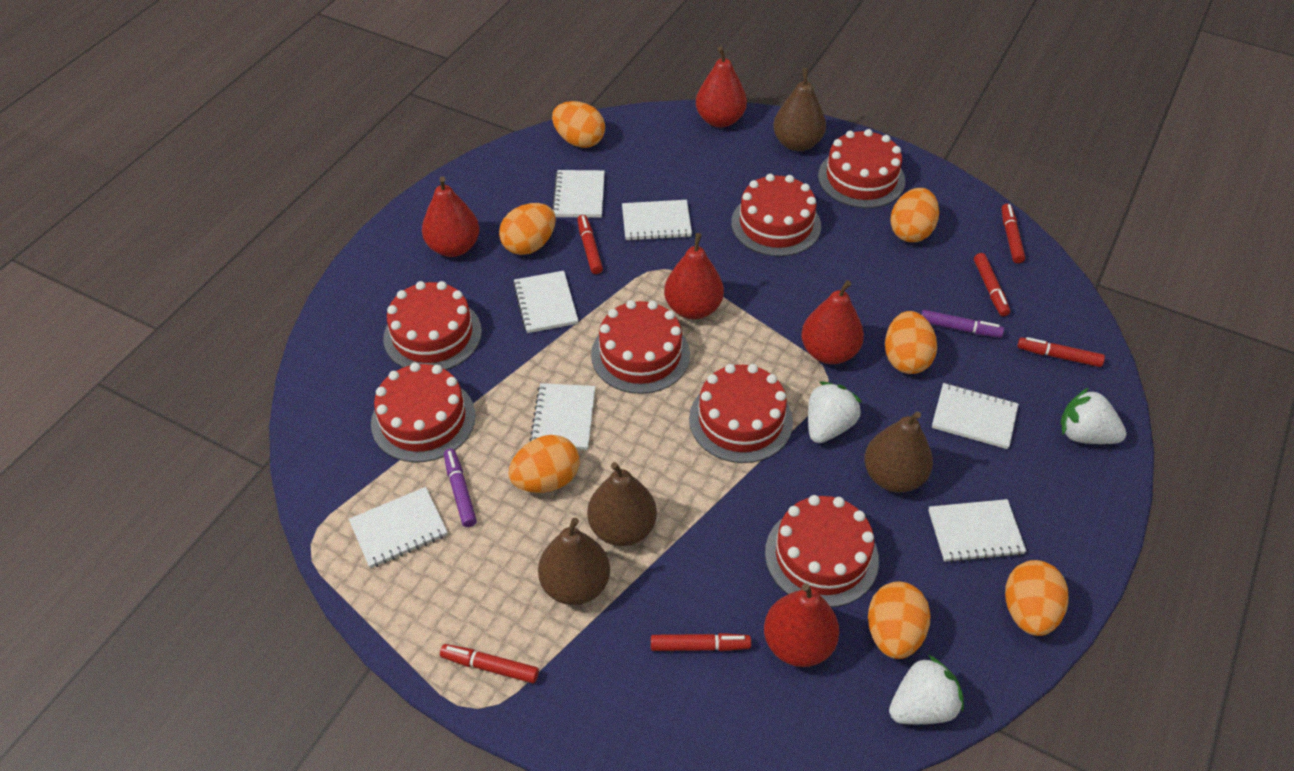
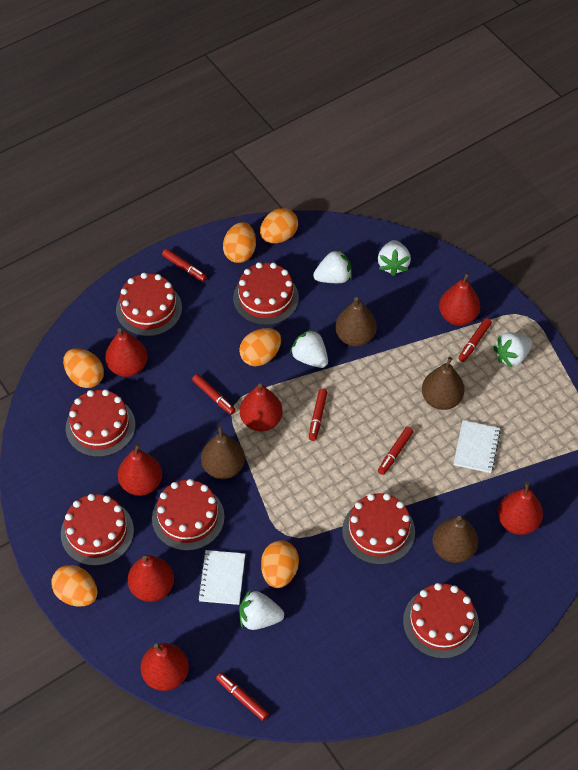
orange egg: 7 -> 6
purple marker: 2 -> 0
red pear: 5 -> 7
white notebook: 7 -> 2
white strawberry: 3 -> 5

